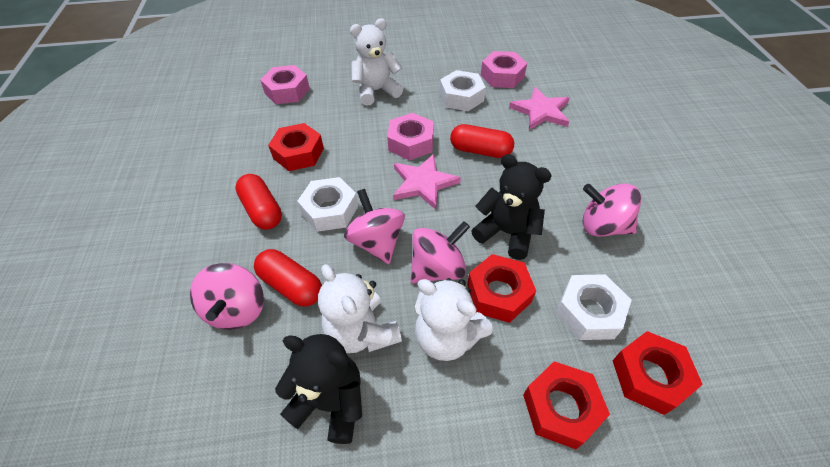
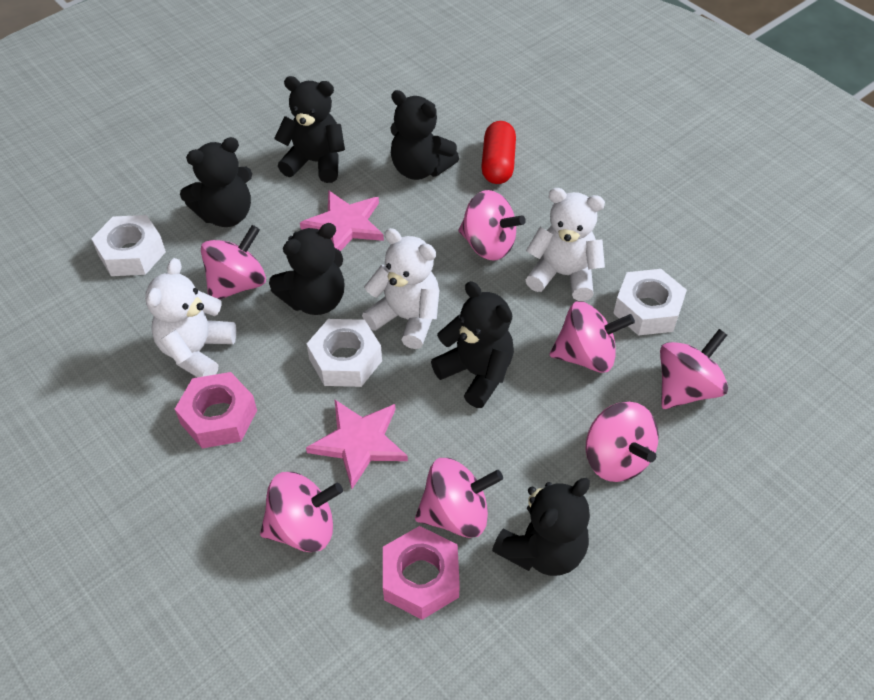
black teddy bear: 2 -> 6
pink nut: 3 -> 2
pink spinning top: 4 -> 7
red capsule: 3 -> 1
red nut: 4 -> 0

